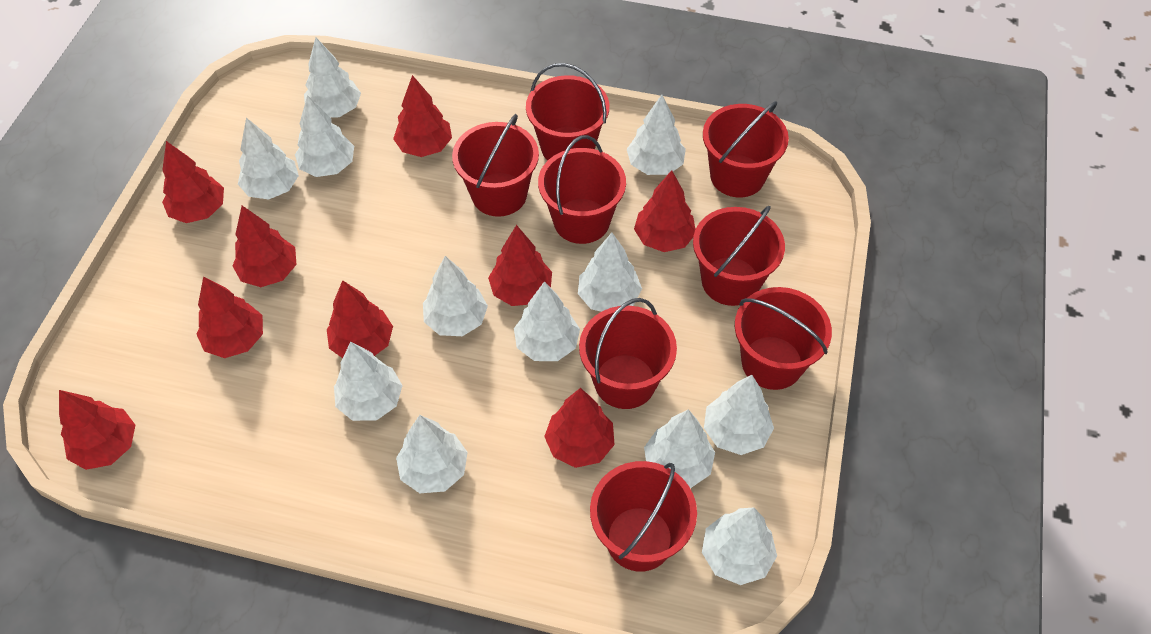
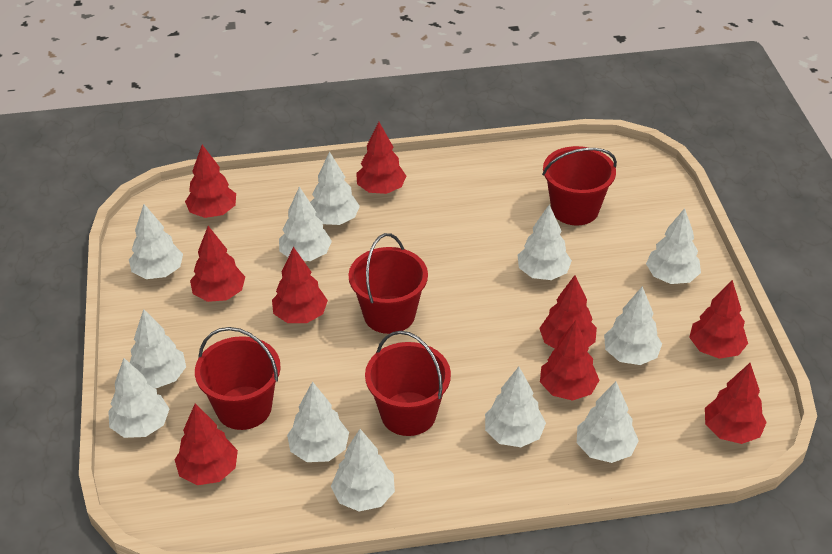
red bucket: 8 -> 4

